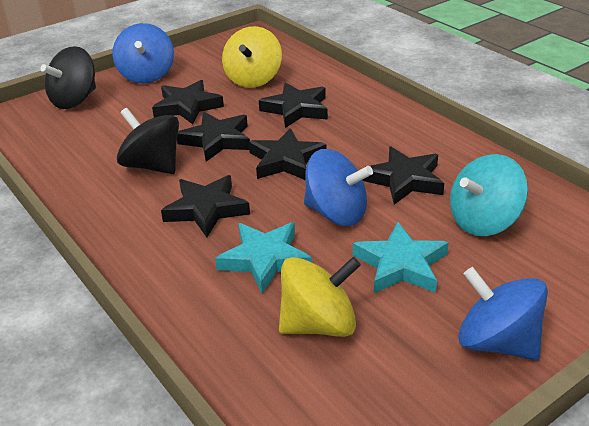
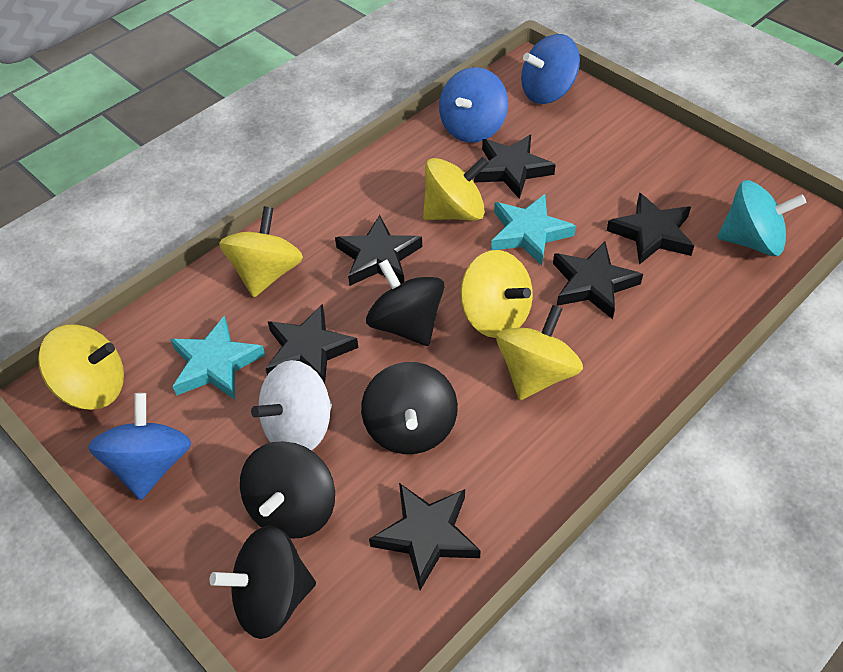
black spinning top: 2 -> 4
white spinning top: 0 -> 1
yellow spinning top: 2 -> 5

